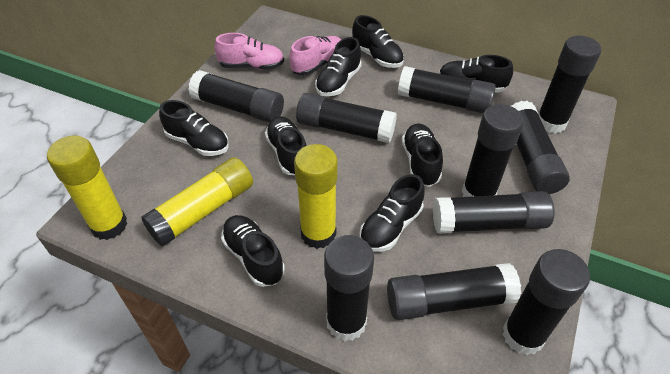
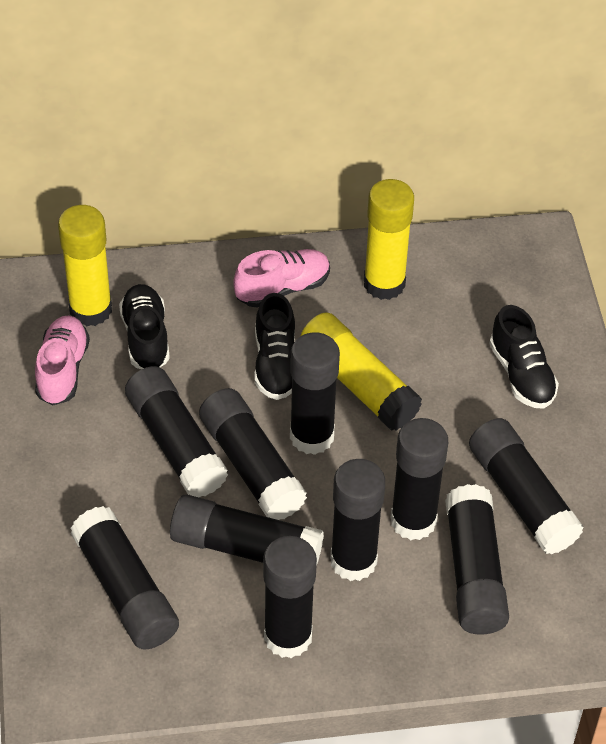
black shoe: 8 -> 3

